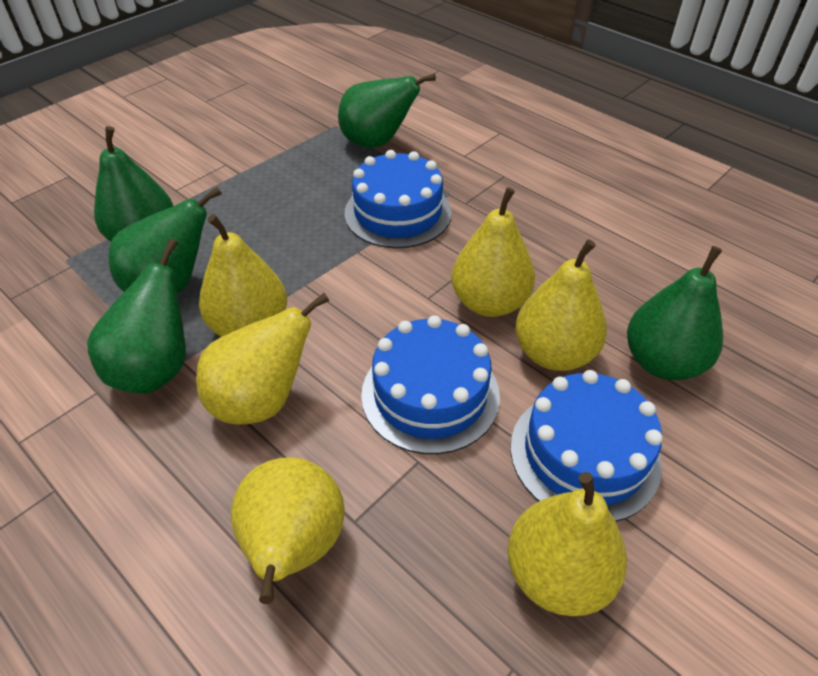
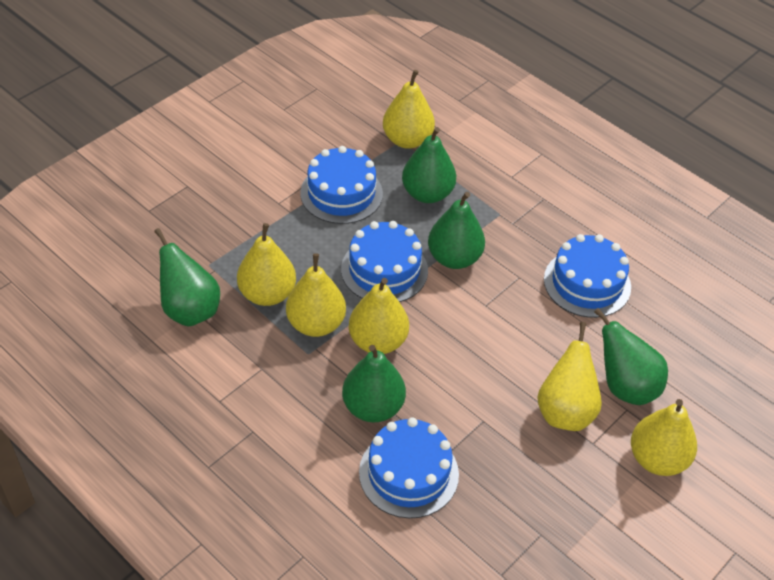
blue cake: 3 -> 4

